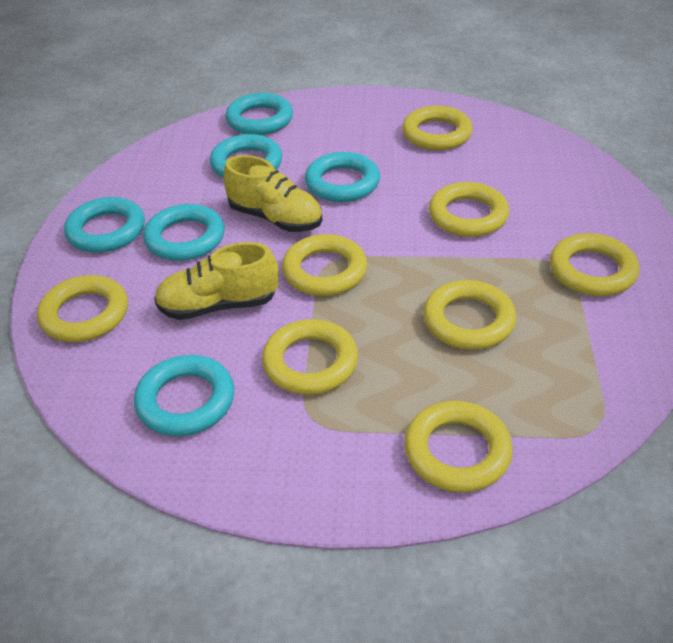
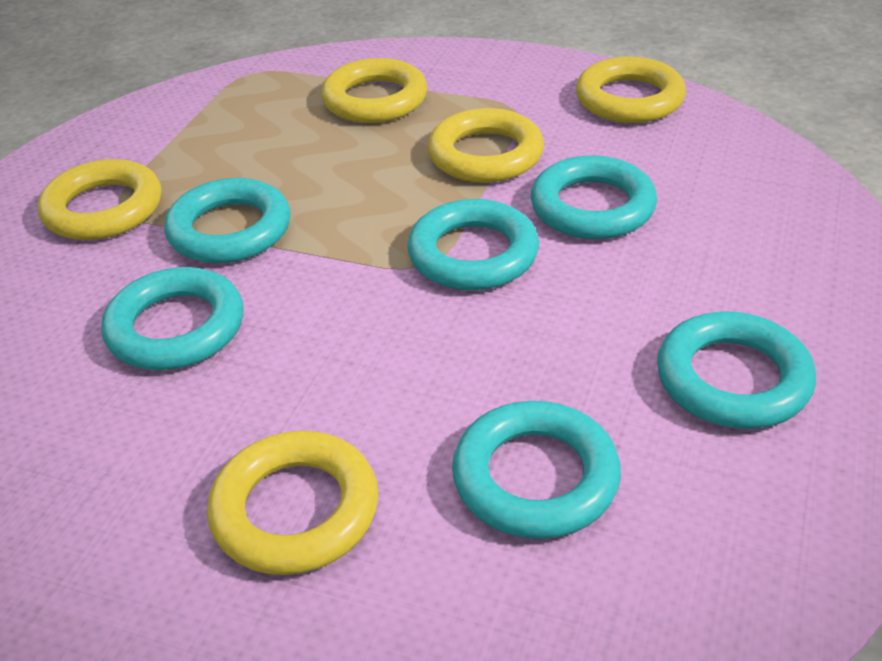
yellow ring: 8 -> 5
yellow shoe: 2 -> 0

